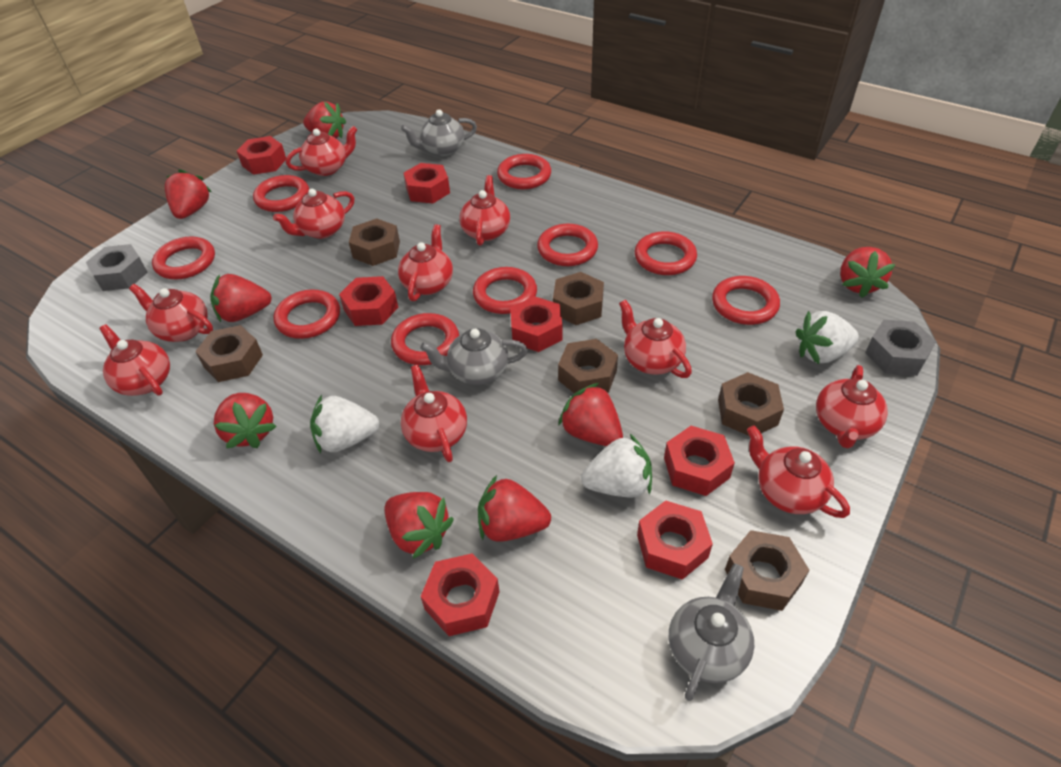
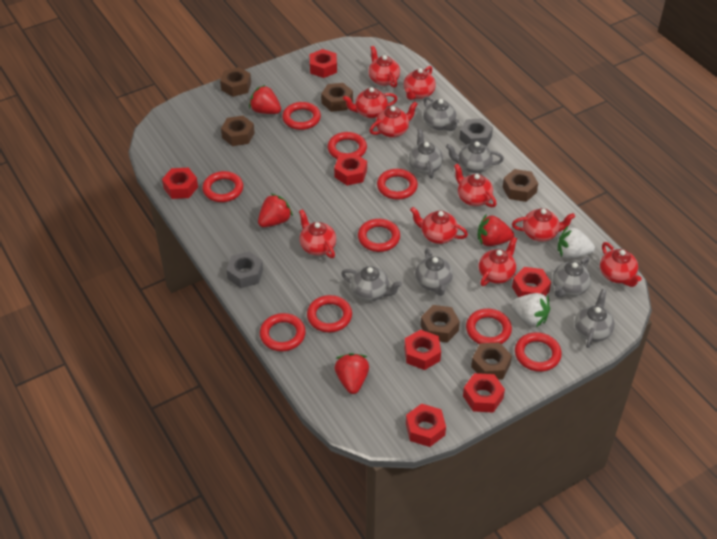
grey teapot: 3 -> 7
red strawberry: 8 -> 4
white strawberry: 3 -> 2

